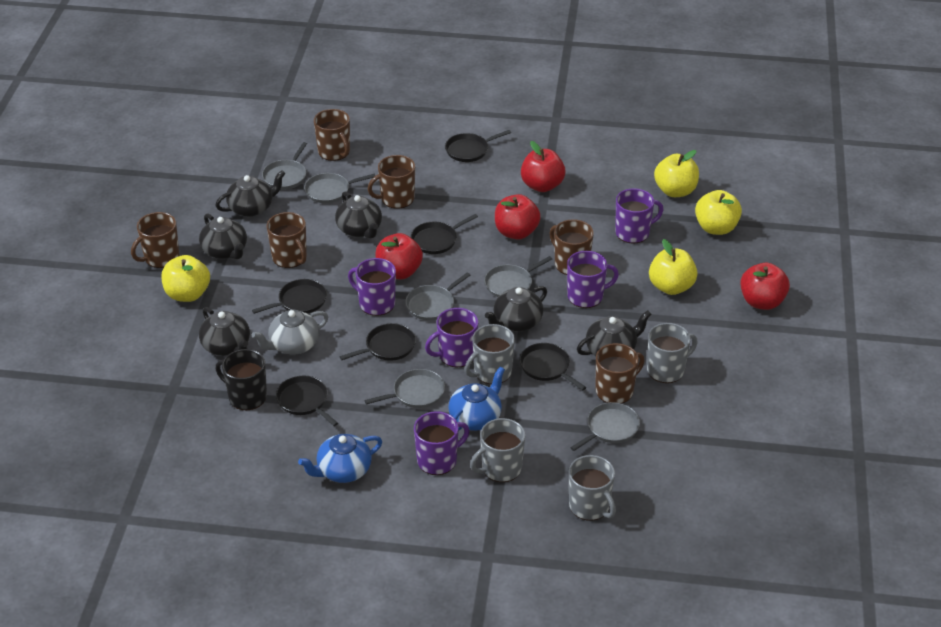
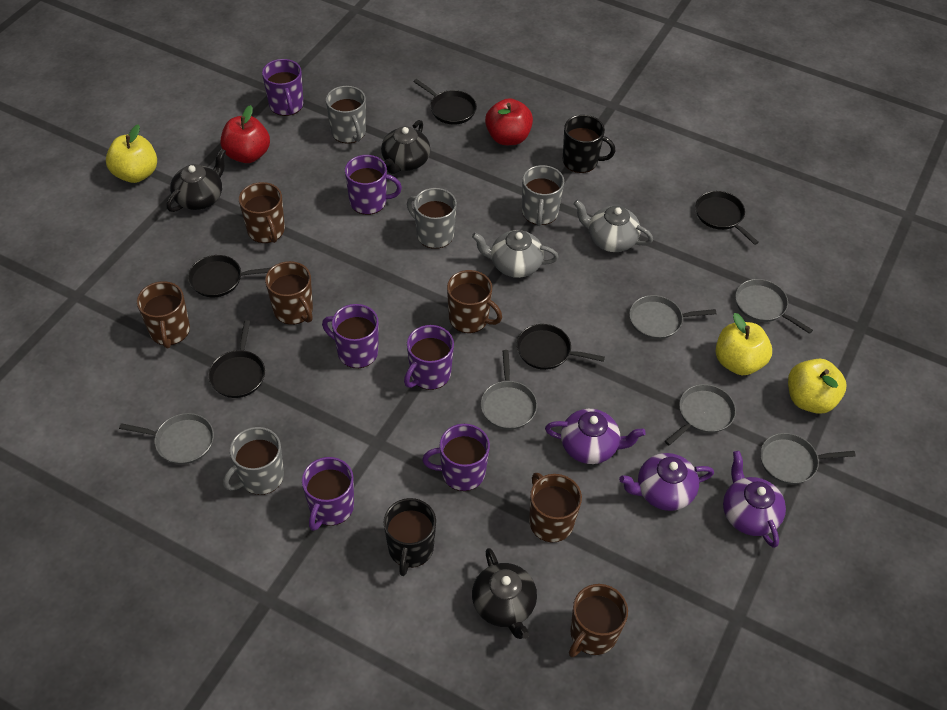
black mug: 1 -> 2
black pan: 6 -> 5
black teapot: 6 -> 3
blue teapot: 2 -> 0
grey teapot: 1 -> 2
purple mug: 5 -> 6
purple teapot: 0 -> 3
red apple: 4 -> 2
yellow apple: 4 -> 3

